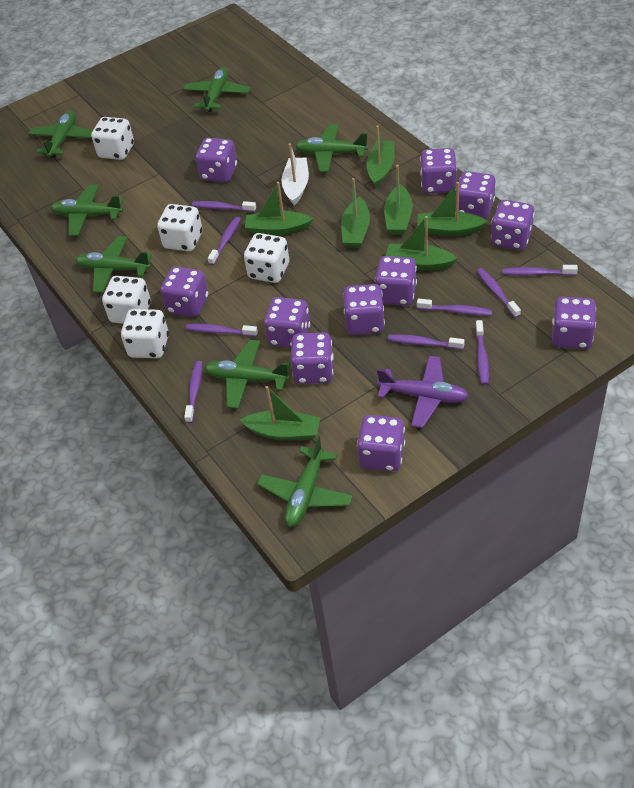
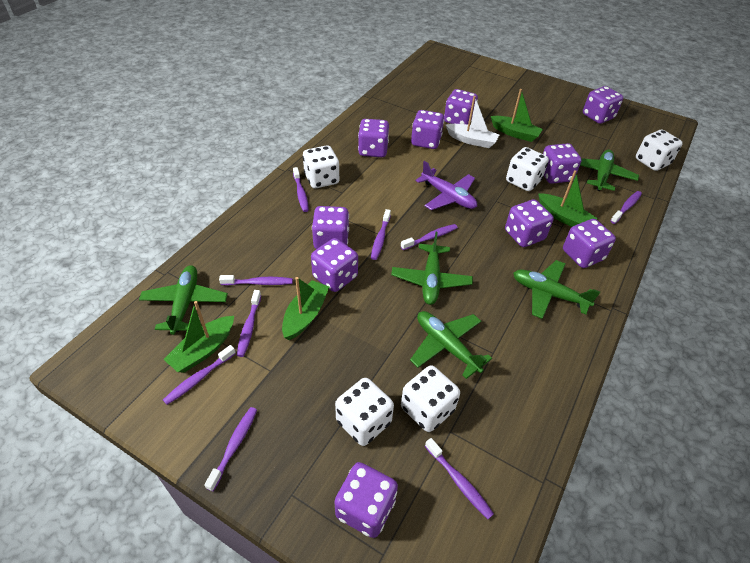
green boat: 7 -> 4
green plane: 7 -> 5
purple dice: 11 -> 10

